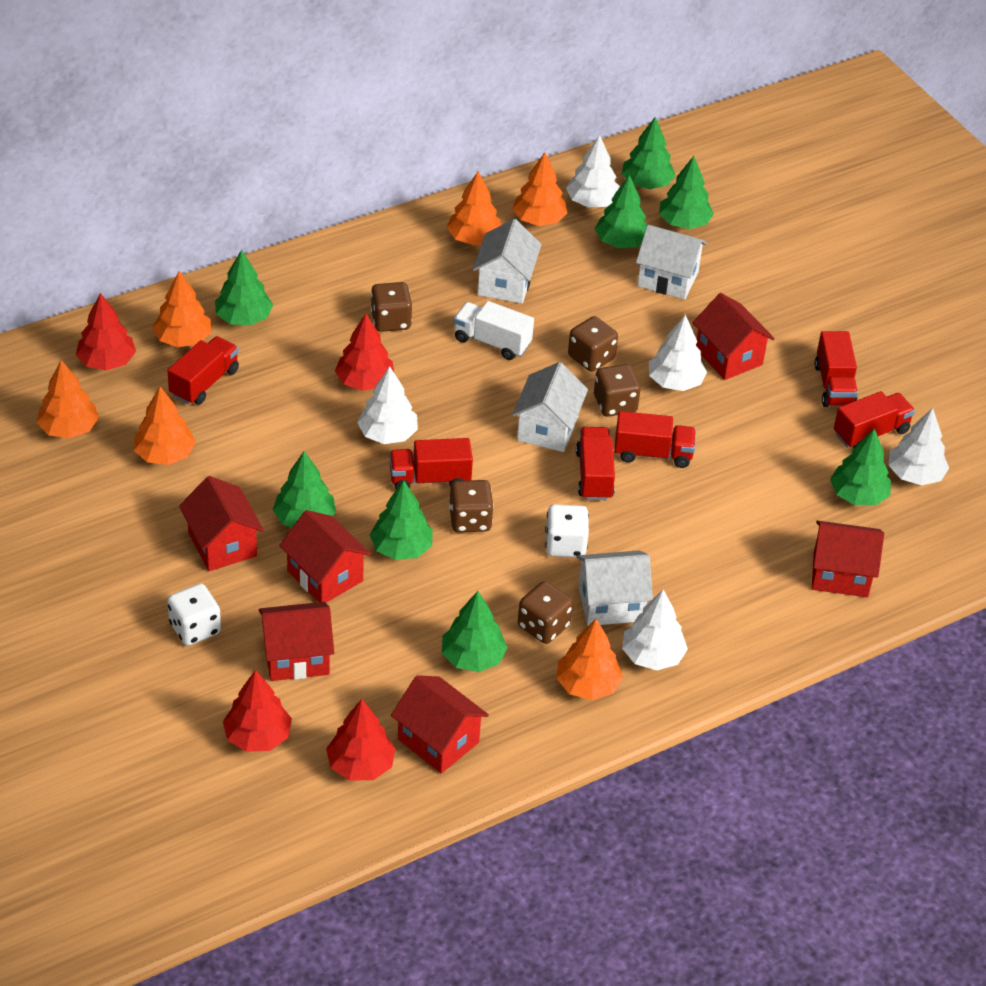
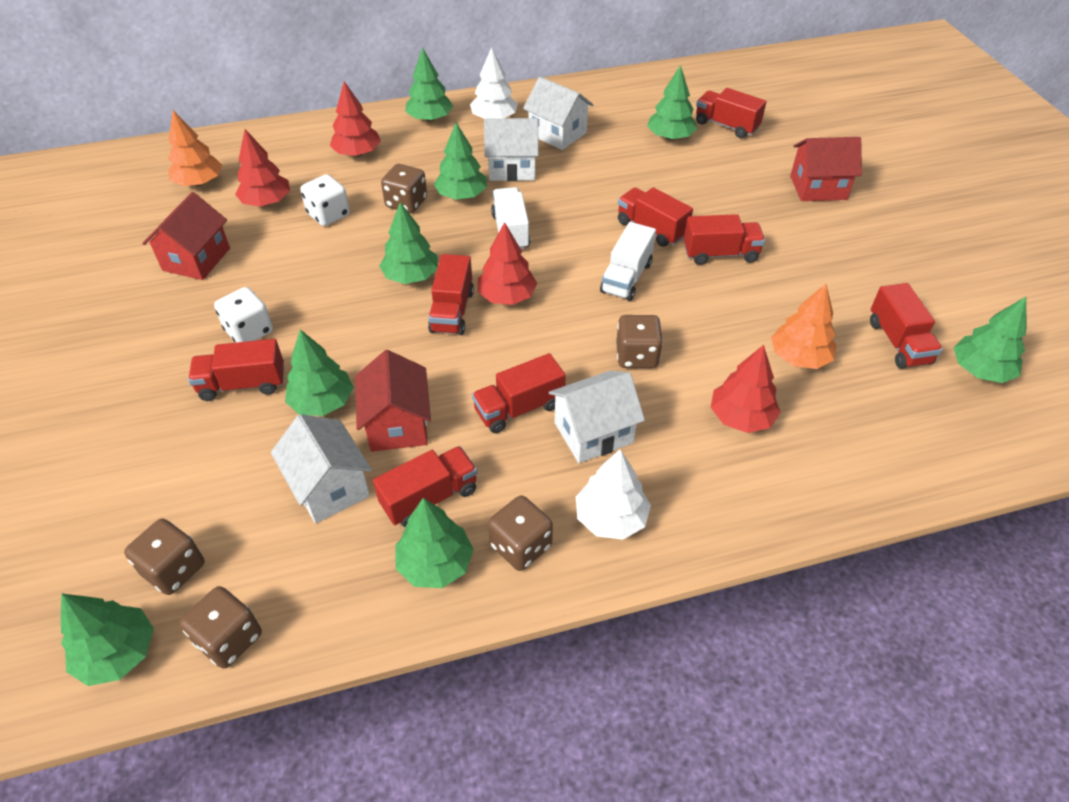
orange tree: 6 -> 2
red house: 6 -> 3
red truck: 6 -> 8
white tree: 5 -> 2
white truck: 1 -> 2

